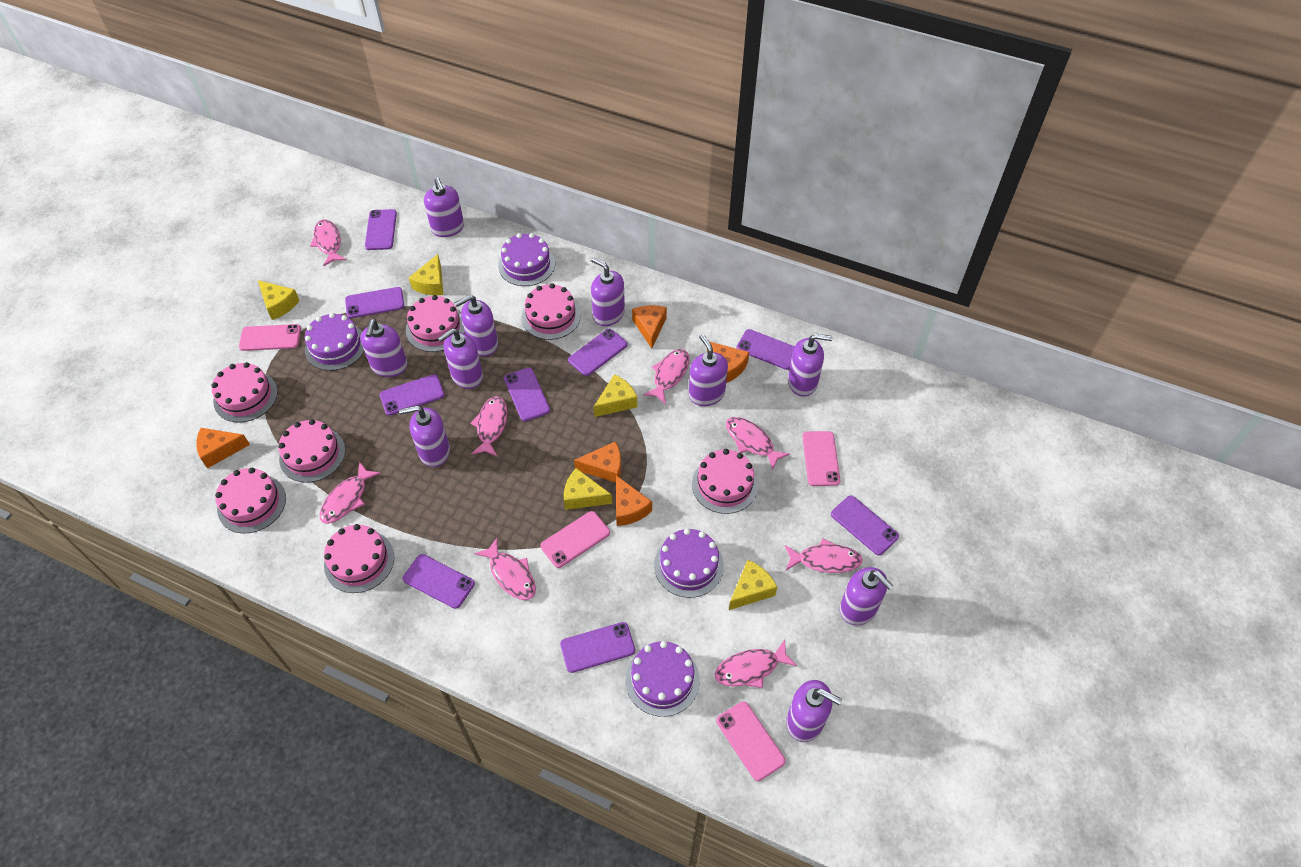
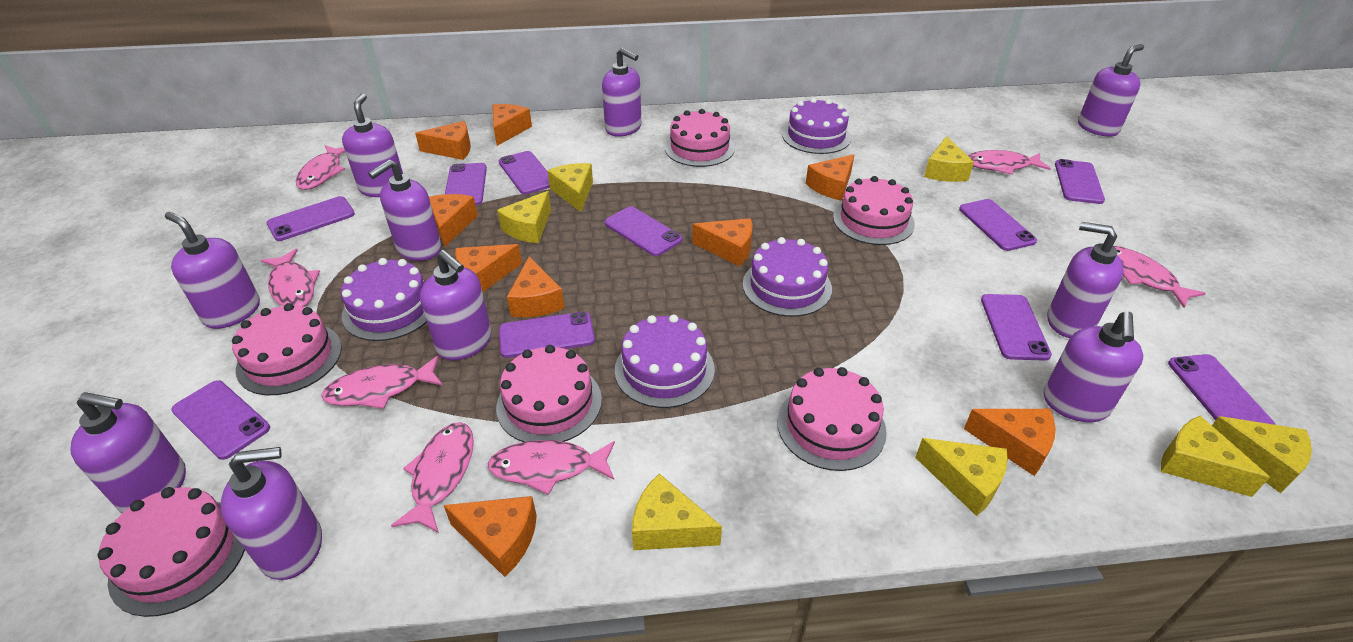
orange cheese: 5 -> 9
pink cake: 7 -> 6
pink fish: 8 -> 7
pink phone: 4 -> 0
purple phone: 9 -> 10
yellow cheese: 5 -> 7

